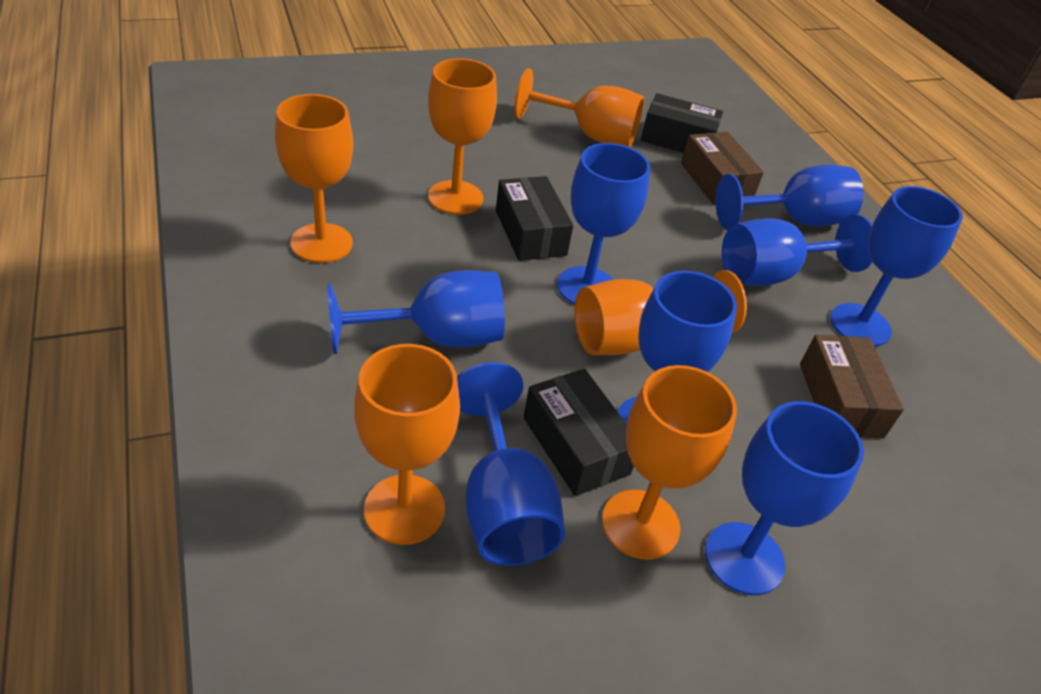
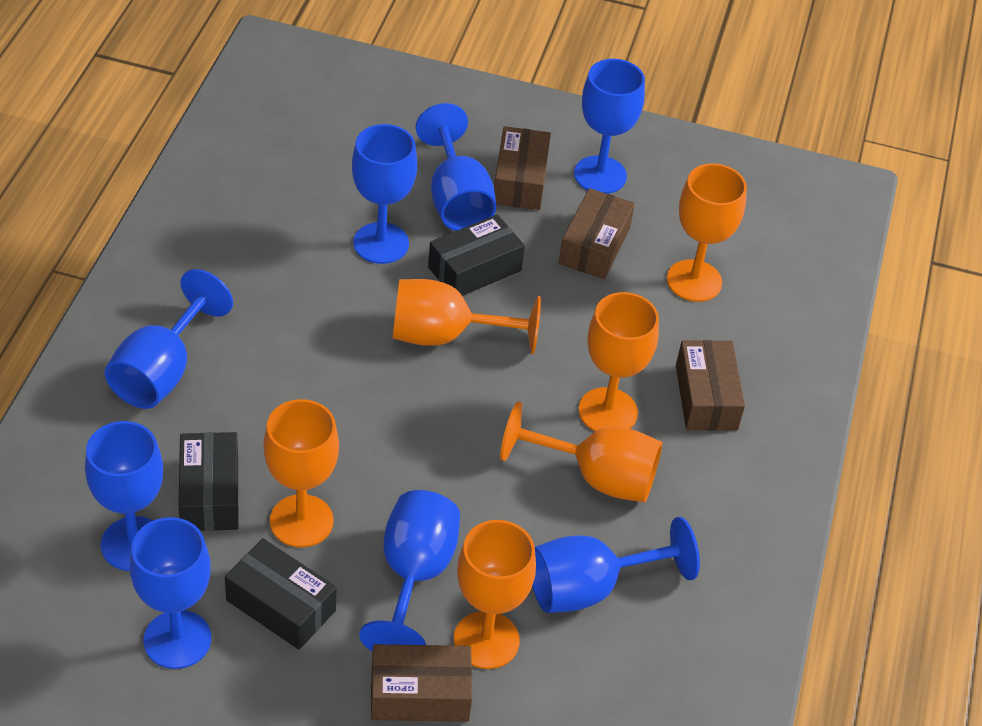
brown box: 2 -> 4

